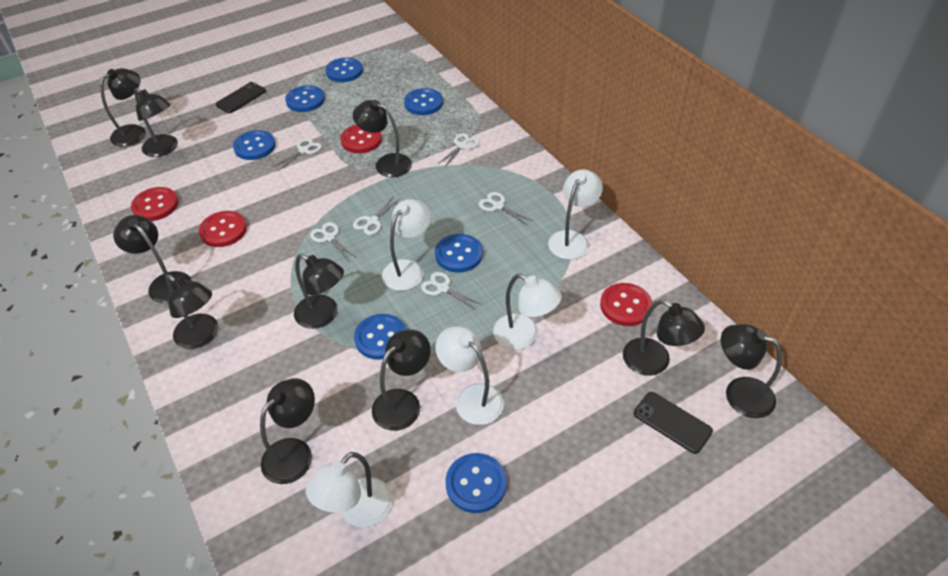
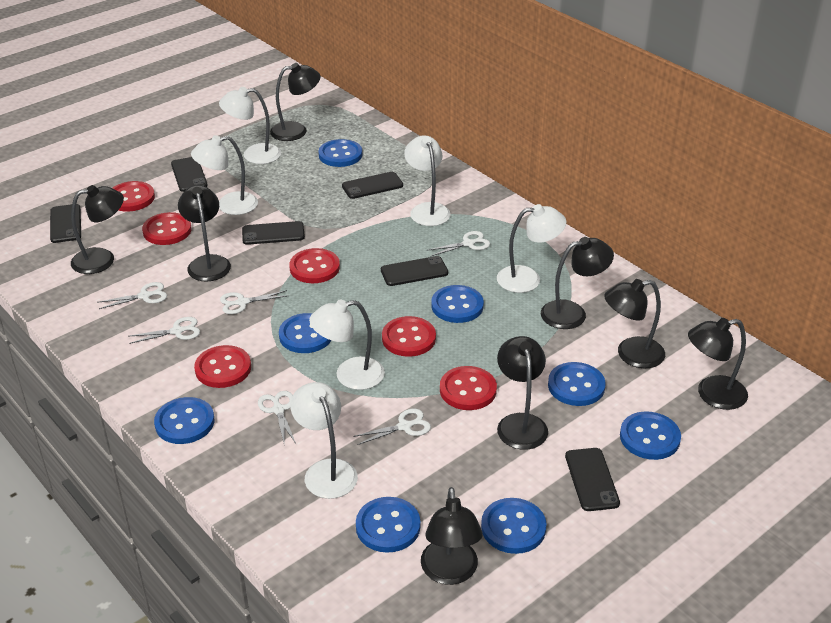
black lamp: 10 -> 8
black phone: 2 -> 6
blue button: 7 -> 8
red button: 4 -> 6
white lamp: 5 -> 6

